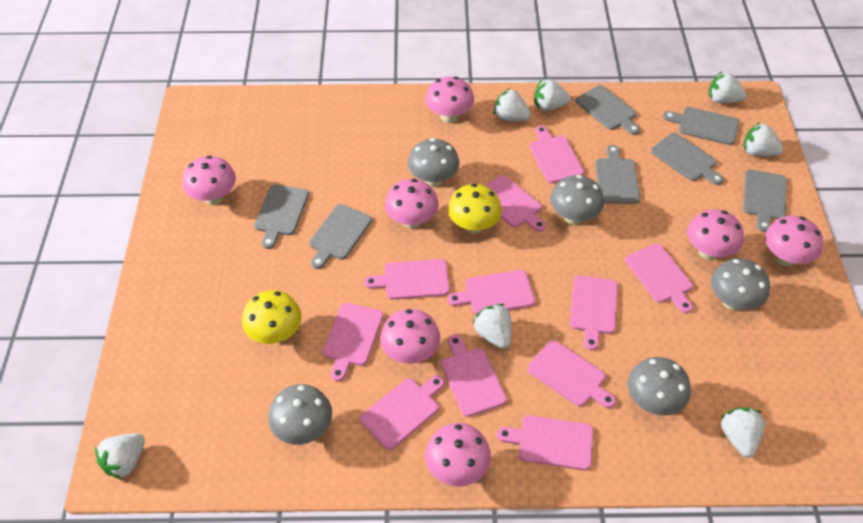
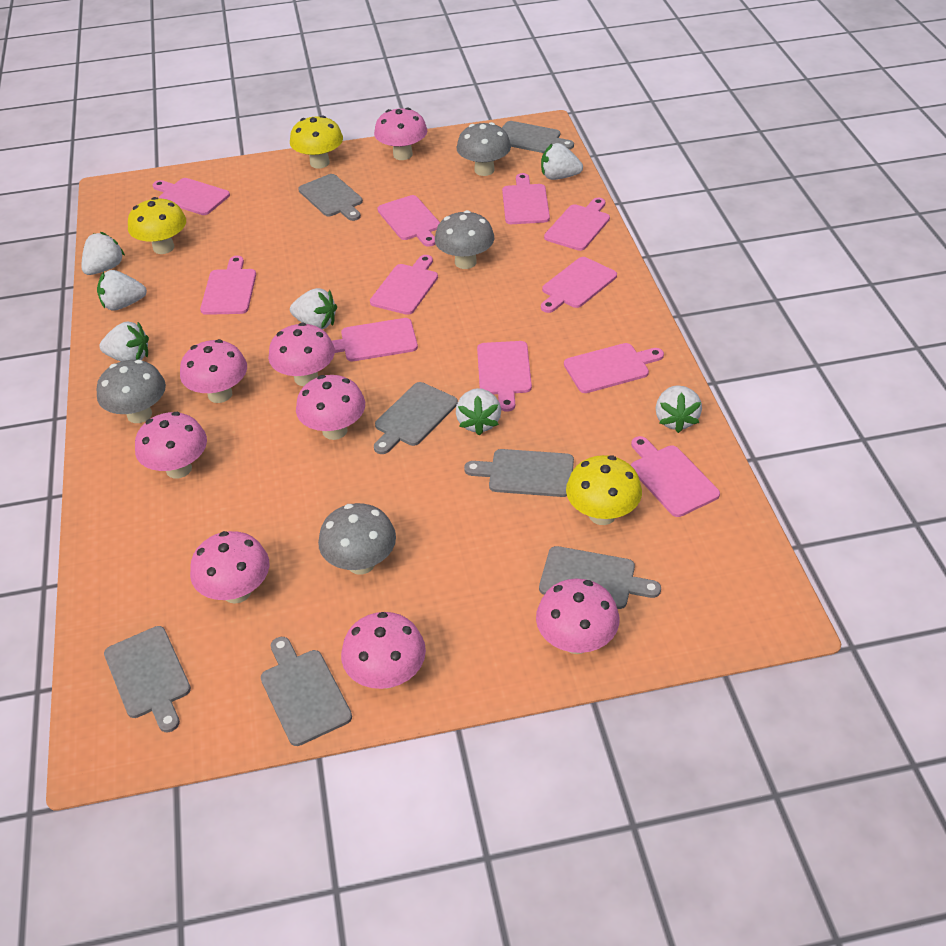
grey mushroom: 5 -> 4
pink mushroom: 7 -> 8
yellow mushroom: 2 -> 3

